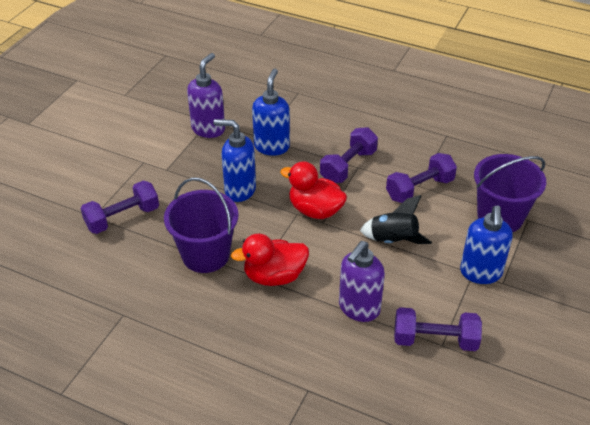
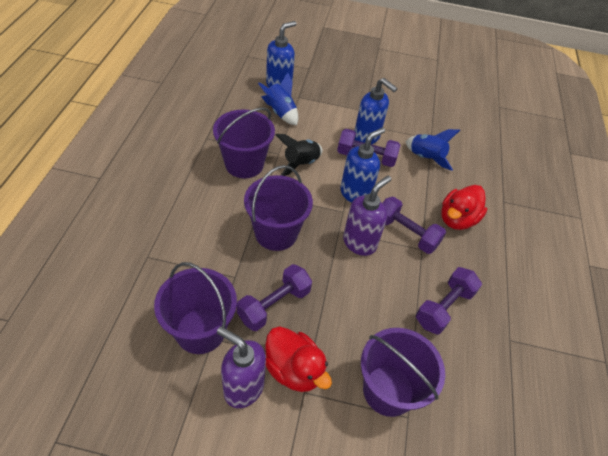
blue rocket: 0 -> 2
purple bucket: 2 -> 4

